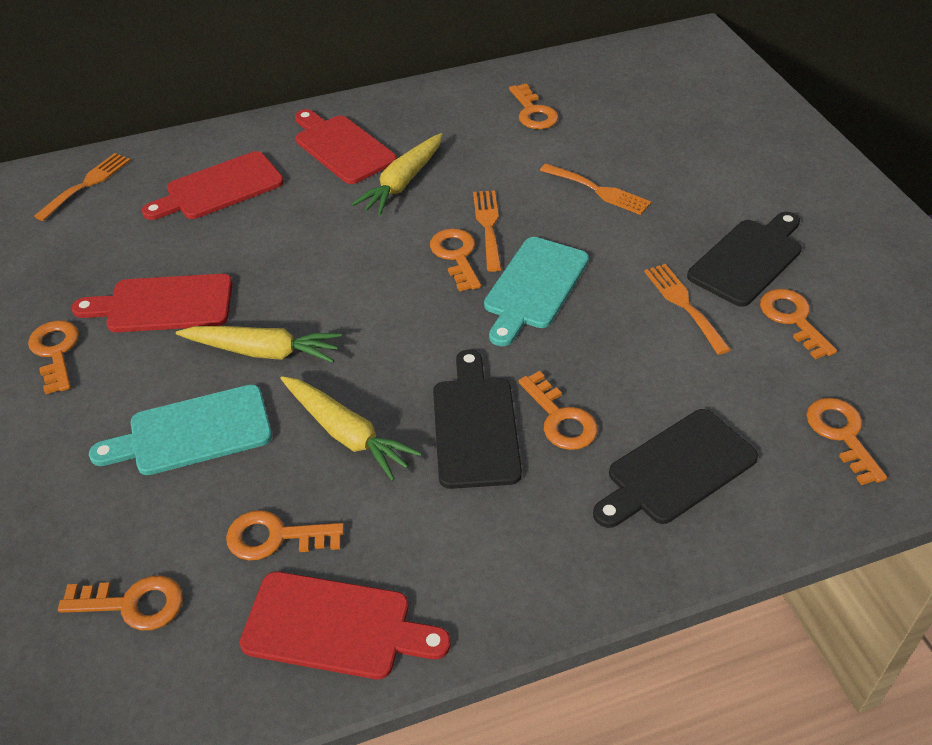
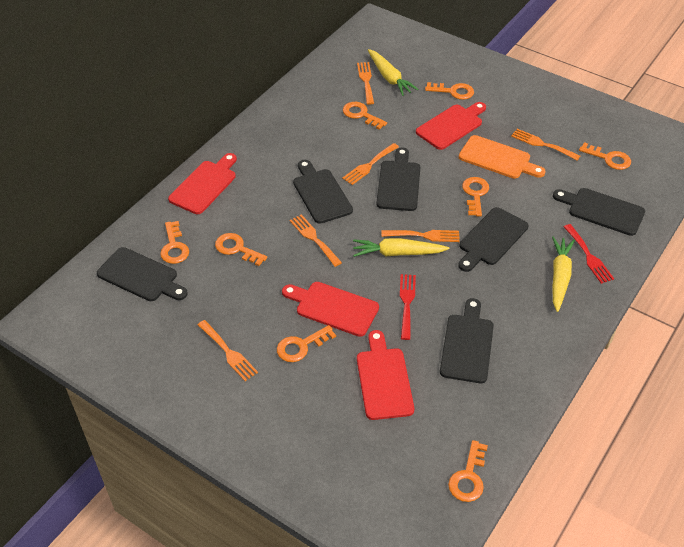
black cutting board: 3 -> 6
orange cutting board: 0 -> 1
orange fork: 4 -> 6
red fork: 0 -> 2
turquoise cutting board: 2 -> 0

